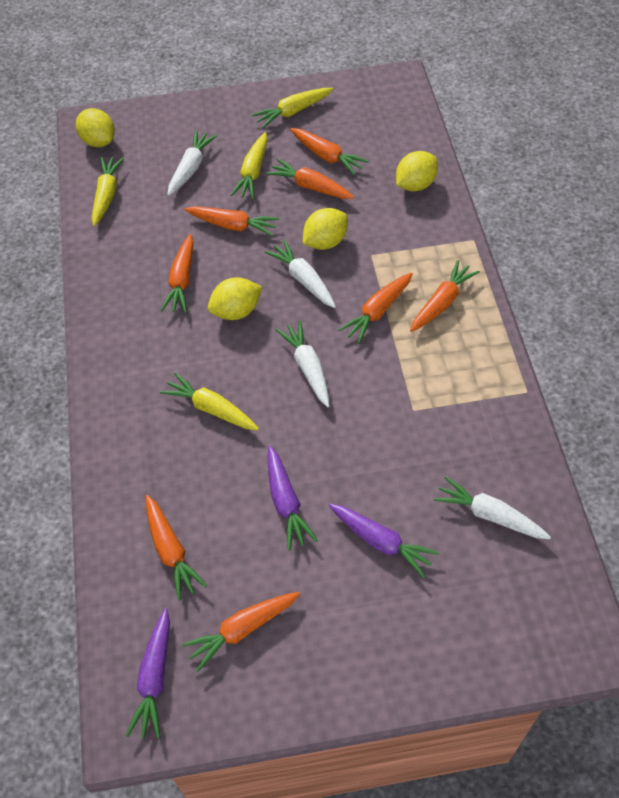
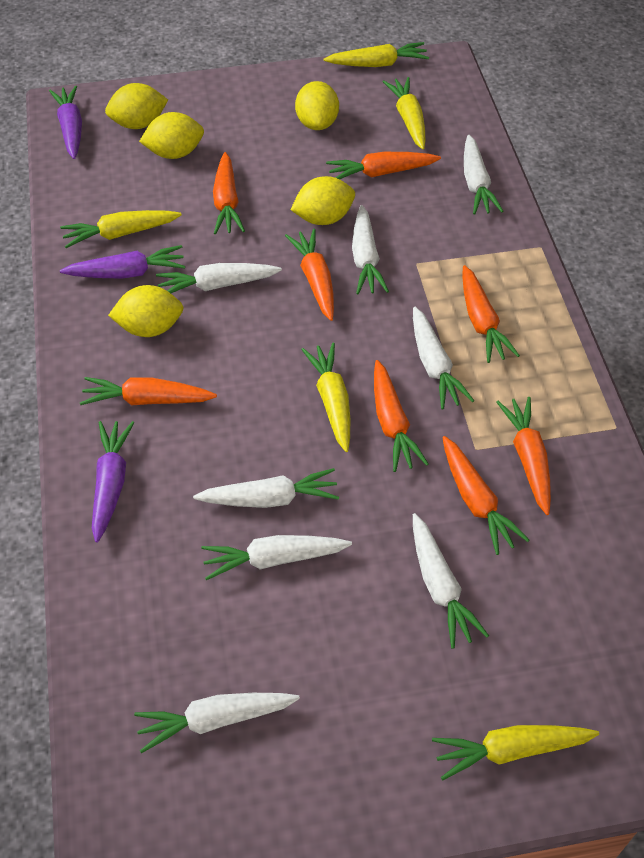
white carrot: 4 -> 8
yellow carrot: 4 -> 5
yellow lemon: 4 -> 5

